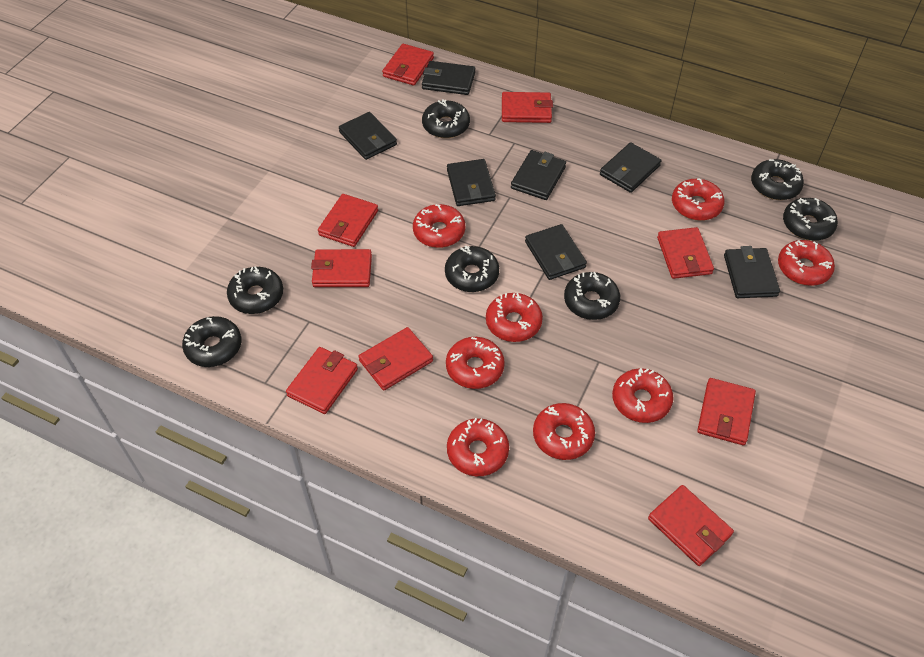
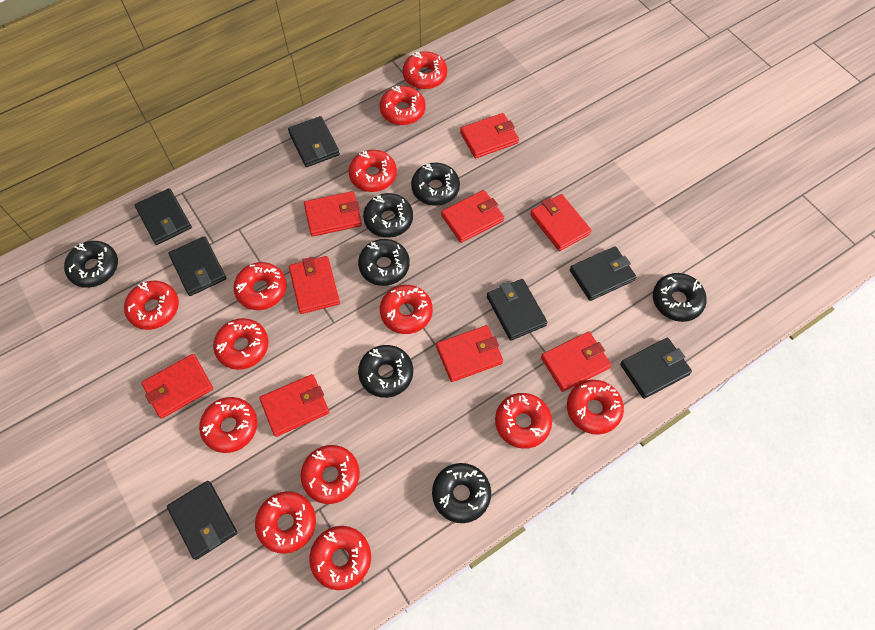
red donut: 8 -> 13

